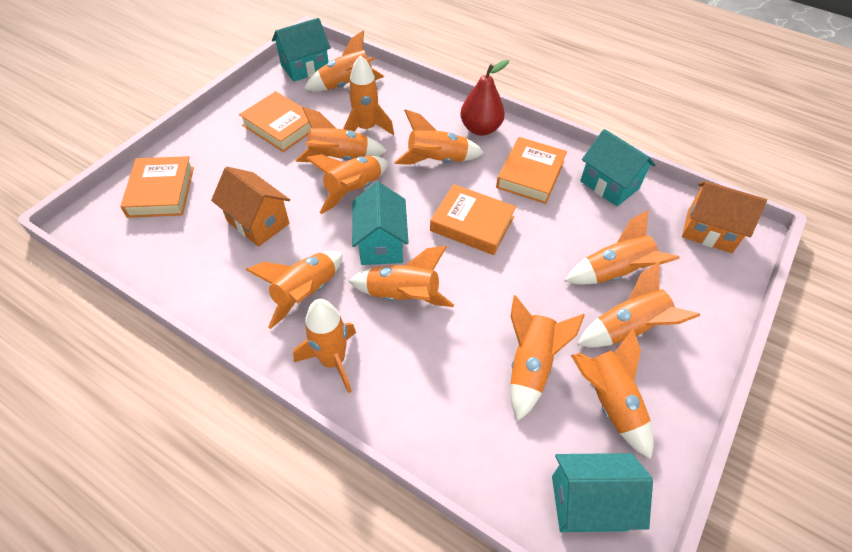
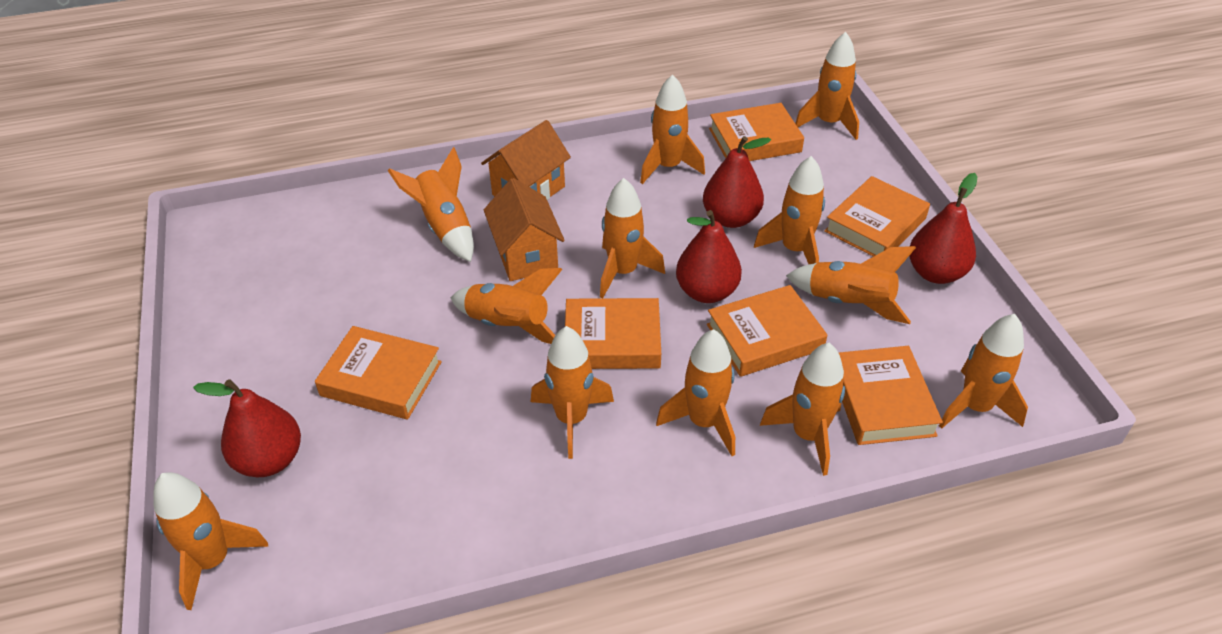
orange book: 4 -> 6
red pear: 1 -> 4
turquoise house: 4 -> 0

